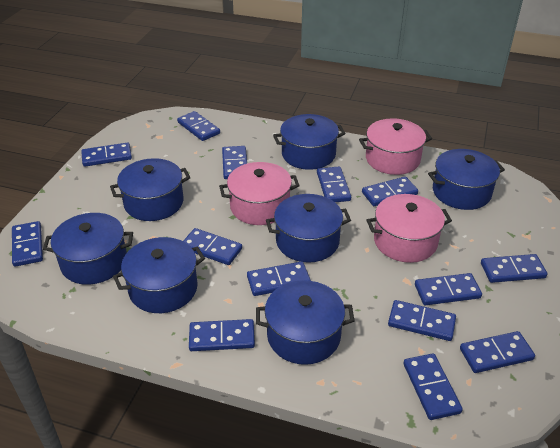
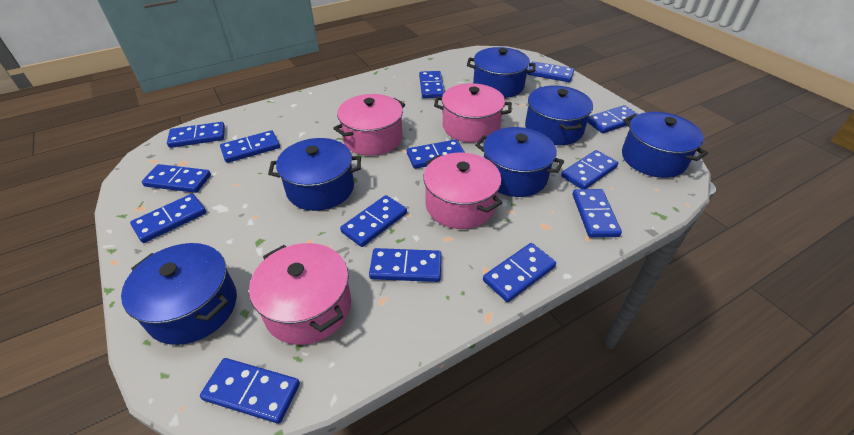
blue pot: 7 -> 6
pink pot: 3 -> 4

